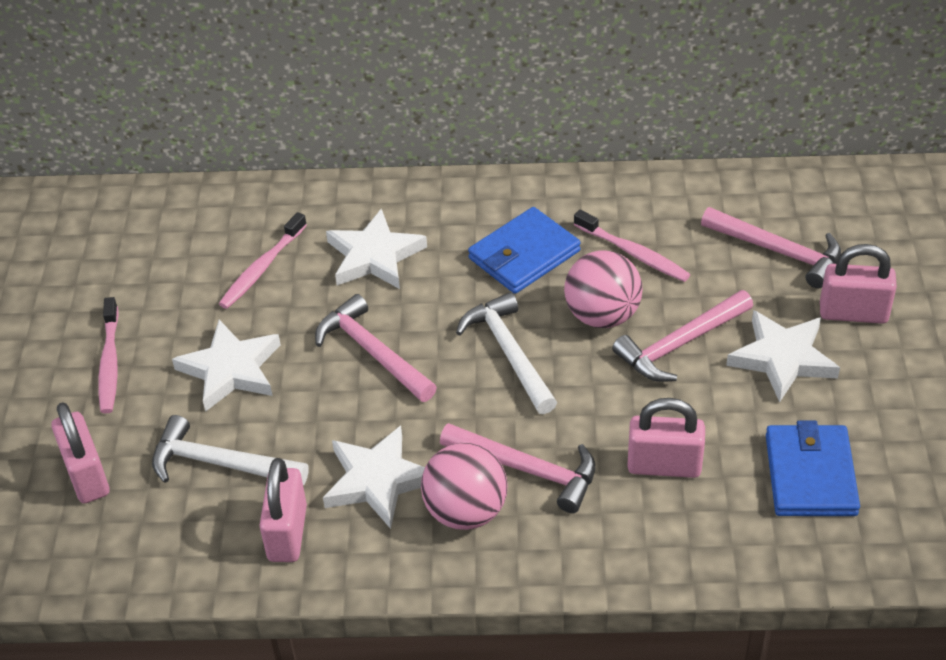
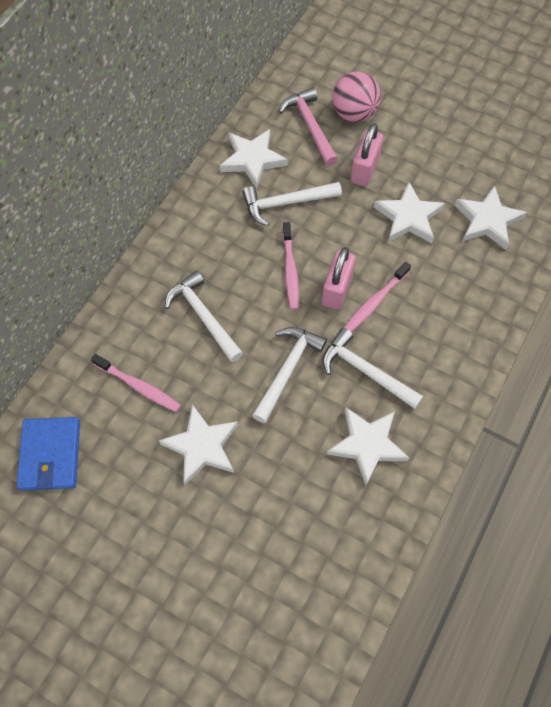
blue wallet: 2 -> 1
pink ball: 2 -> 1
pink hammer: 4 -> 1
pink padlock: 4 -> 2
white hammer: 2 -> 4
white star: 4 -> 5

